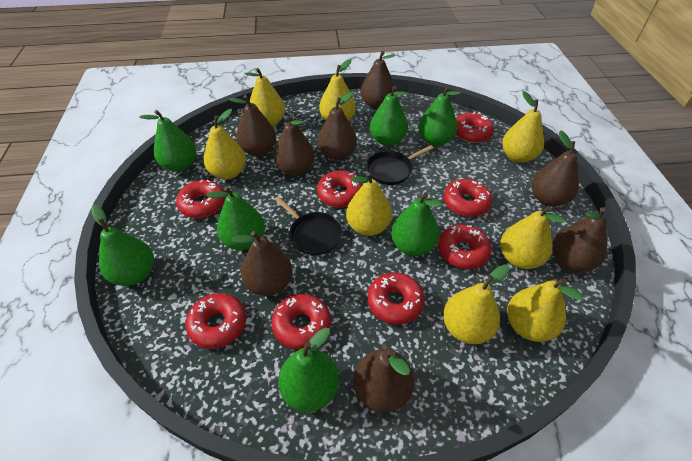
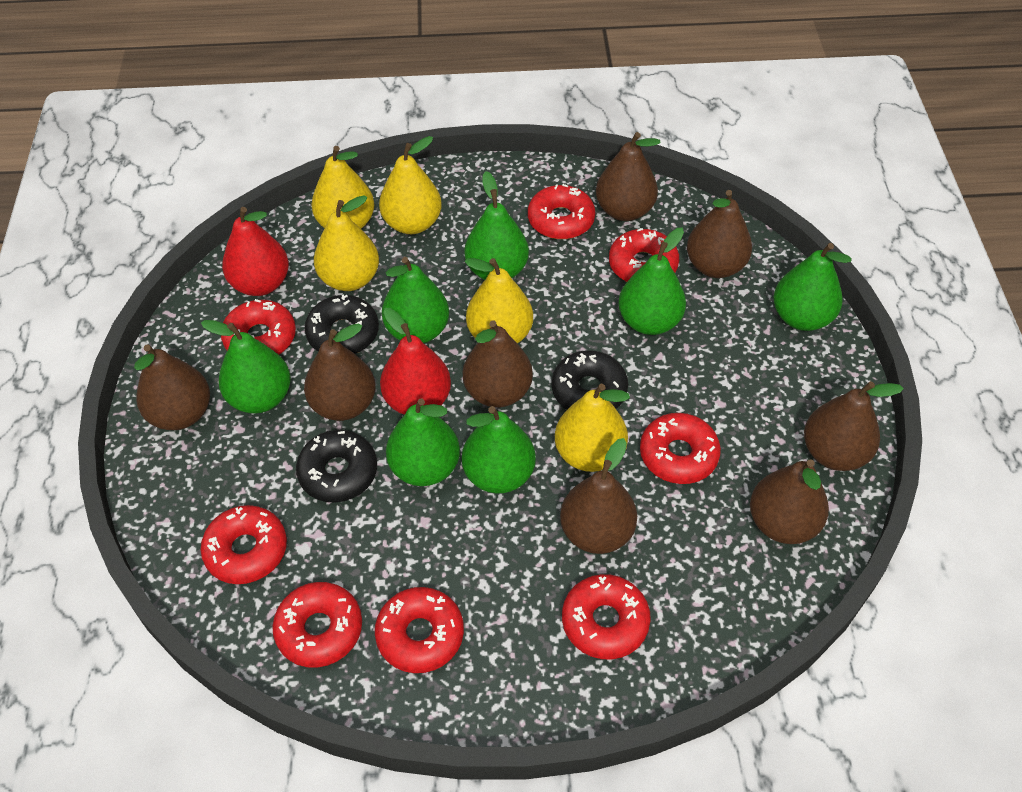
black donut: 0 -> 3
black pan: 2 -> 0
red pear: 0 -> 2
yellow pear: 8 -> 5

